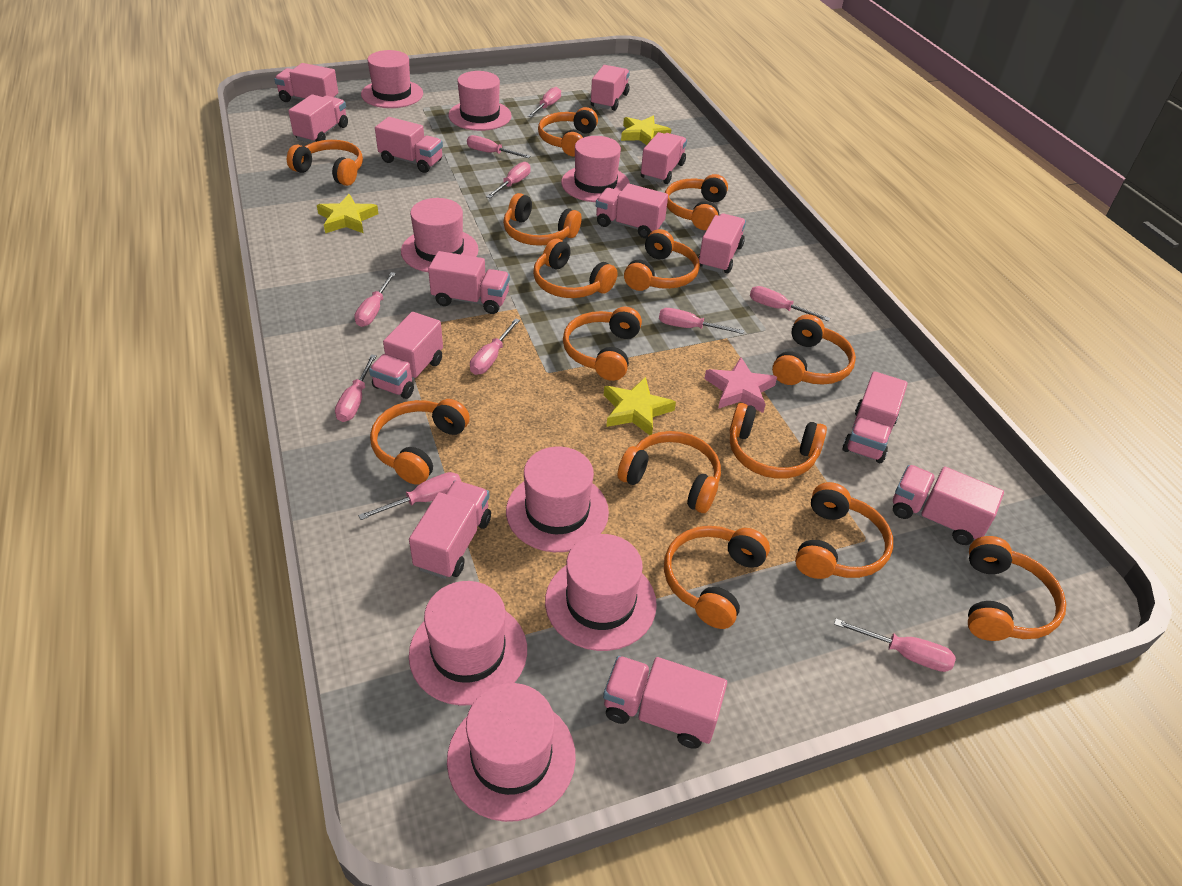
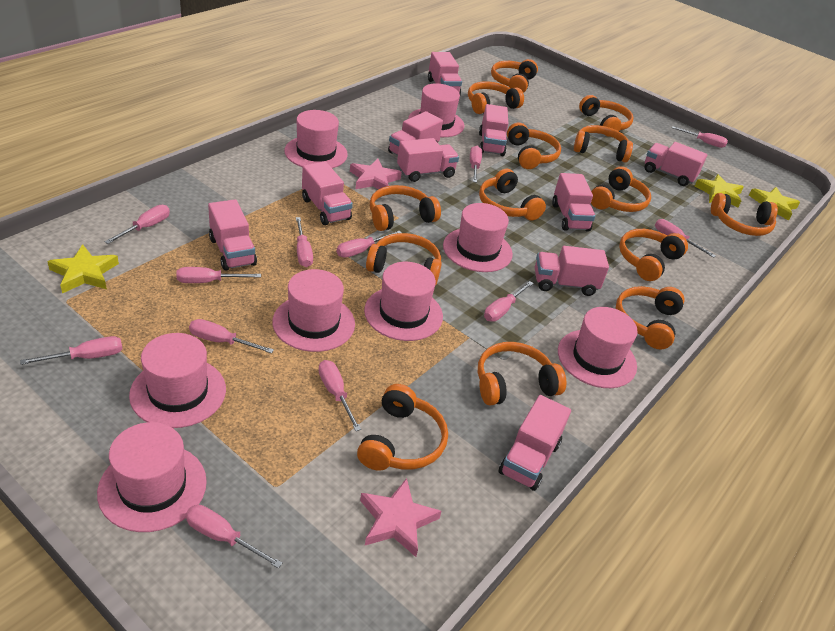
pink screwdriver: 10 -> 12
pink star: 1 -> 2
pink truck: 13 -> 10

